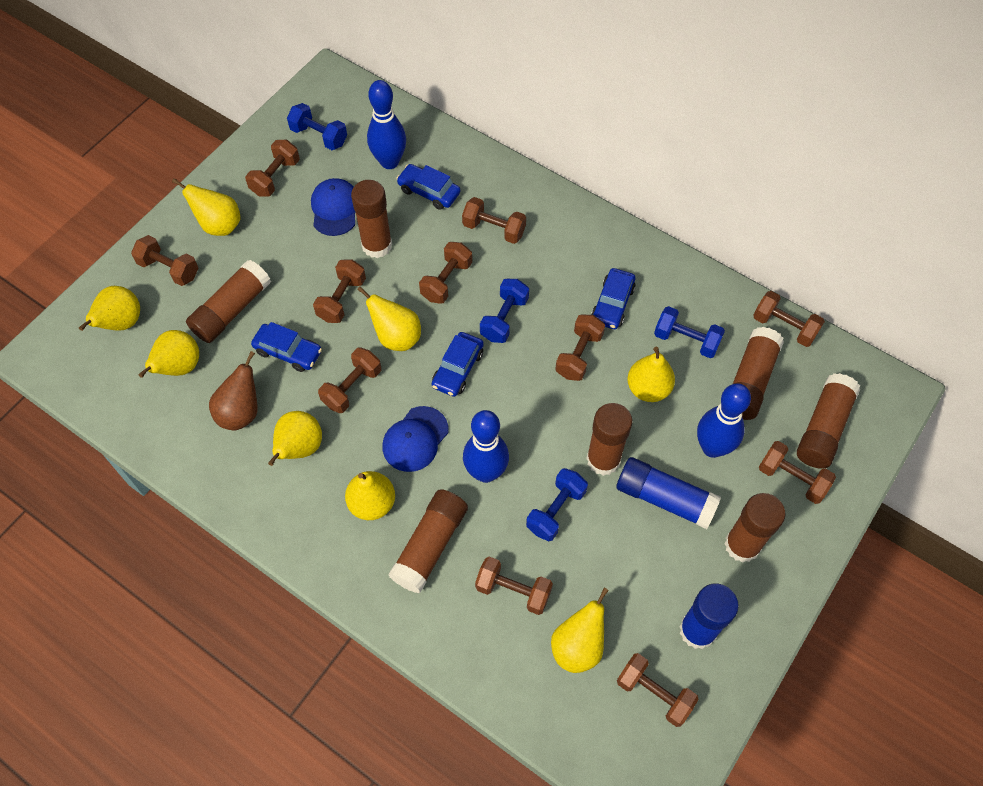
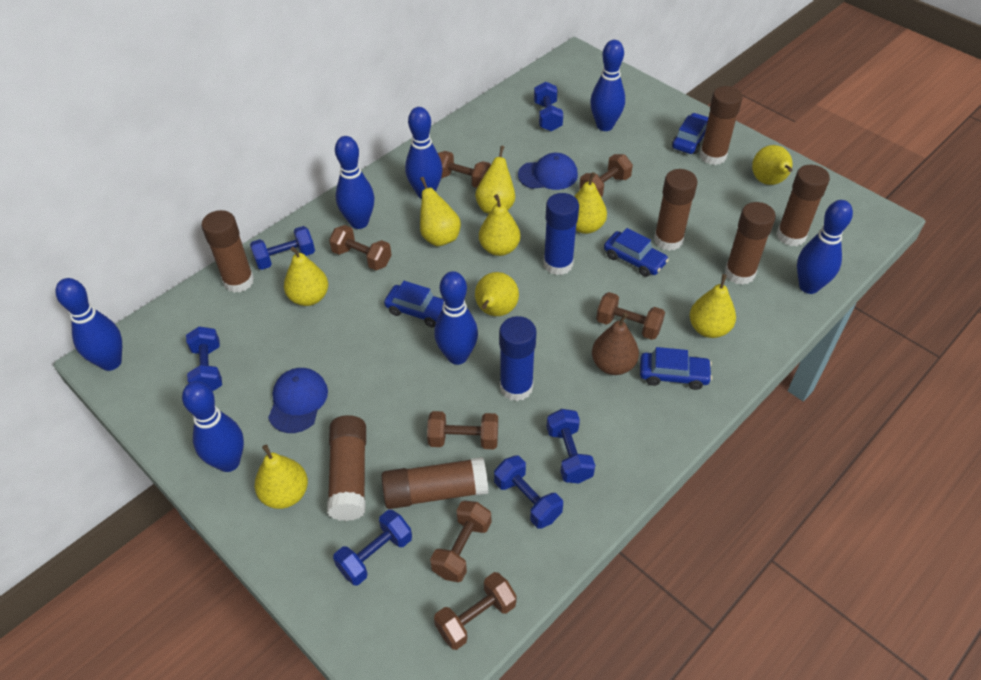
blue bowling pin: 3 -> 7
blue dumbbell: 4 -> 6
brown dumbbell: 11 -> 7
yellow pear: 8 -> 9

